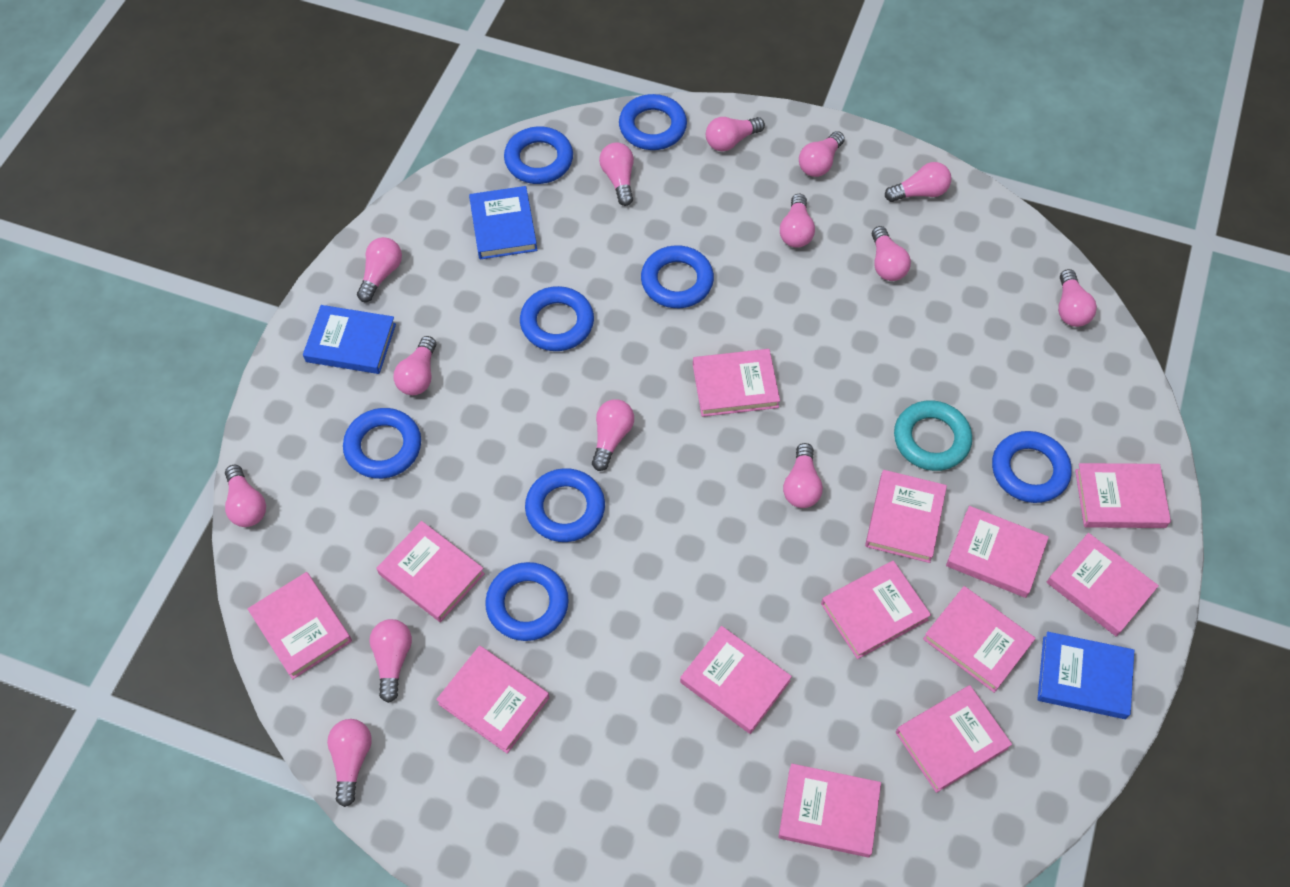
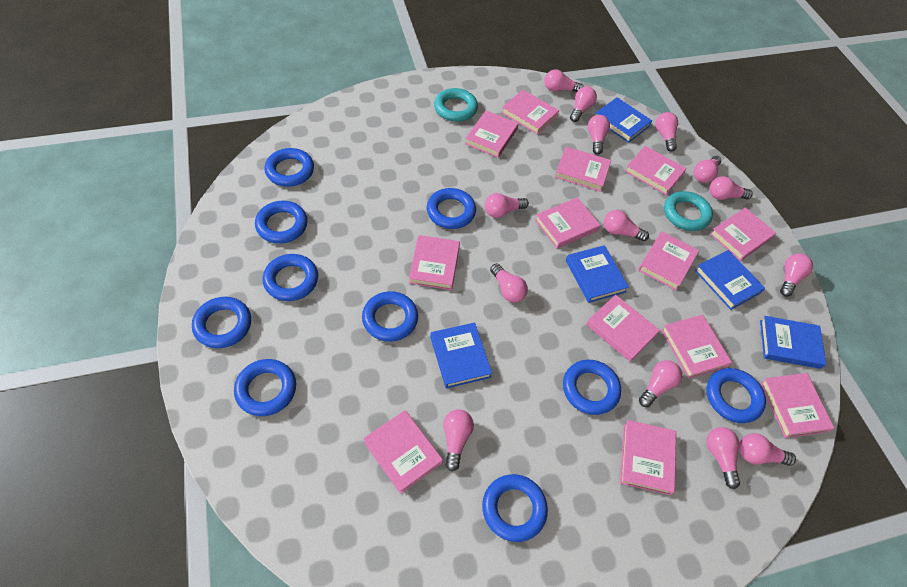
blue book: 3 -> 5
blue ring: 8 -> 10
turquoise ring: 1 -> 2

